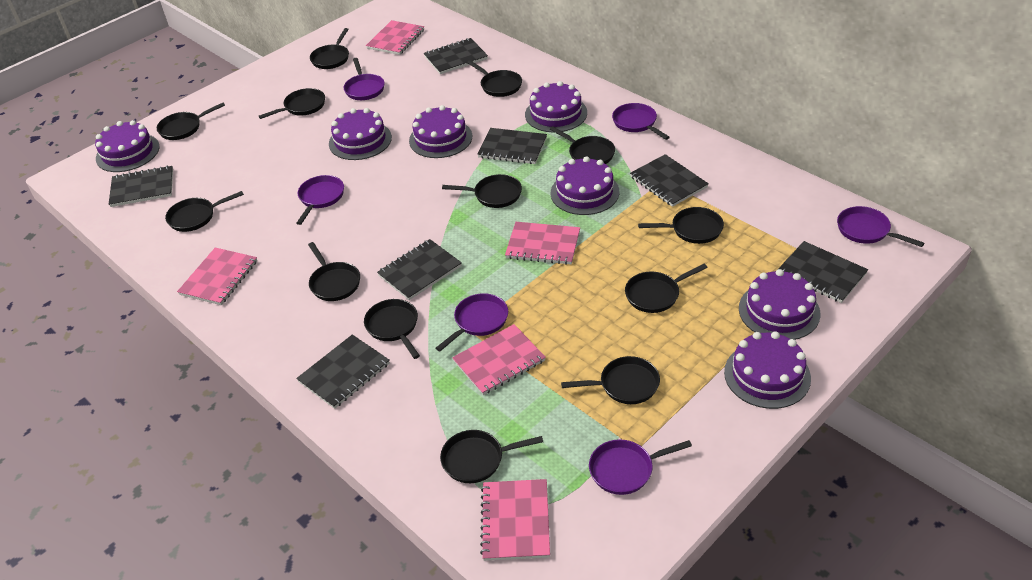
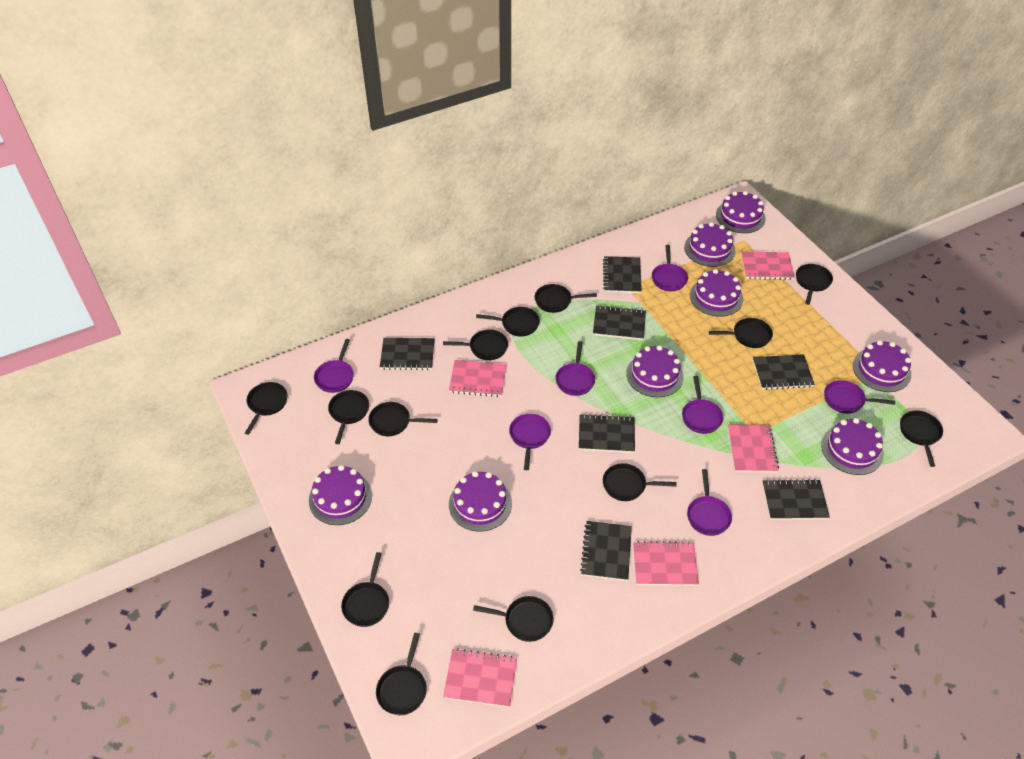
purple cake: 7 -> 8
purple pan: 6 -> 7

